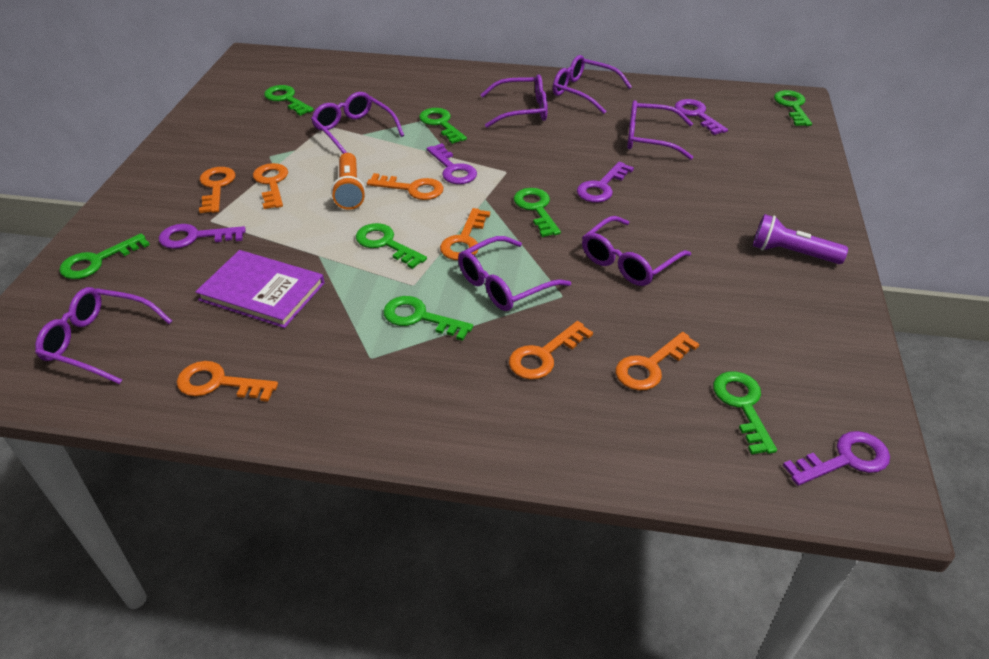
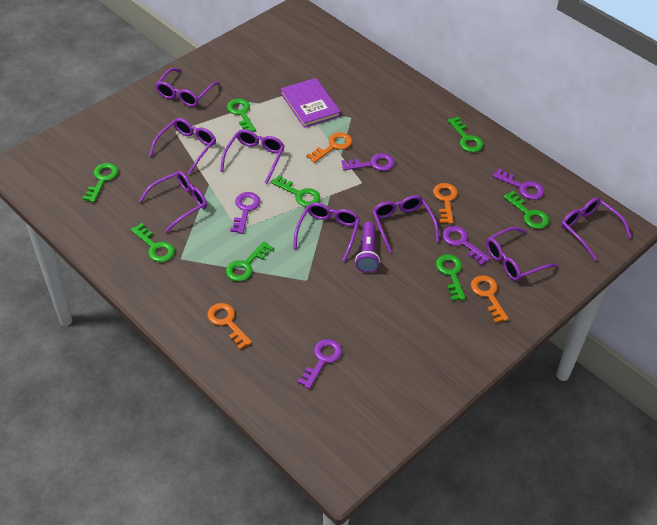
orange flashlight: 1 -> 0
orange key: 7 -> 4
purple glasses: 7 -> 8

